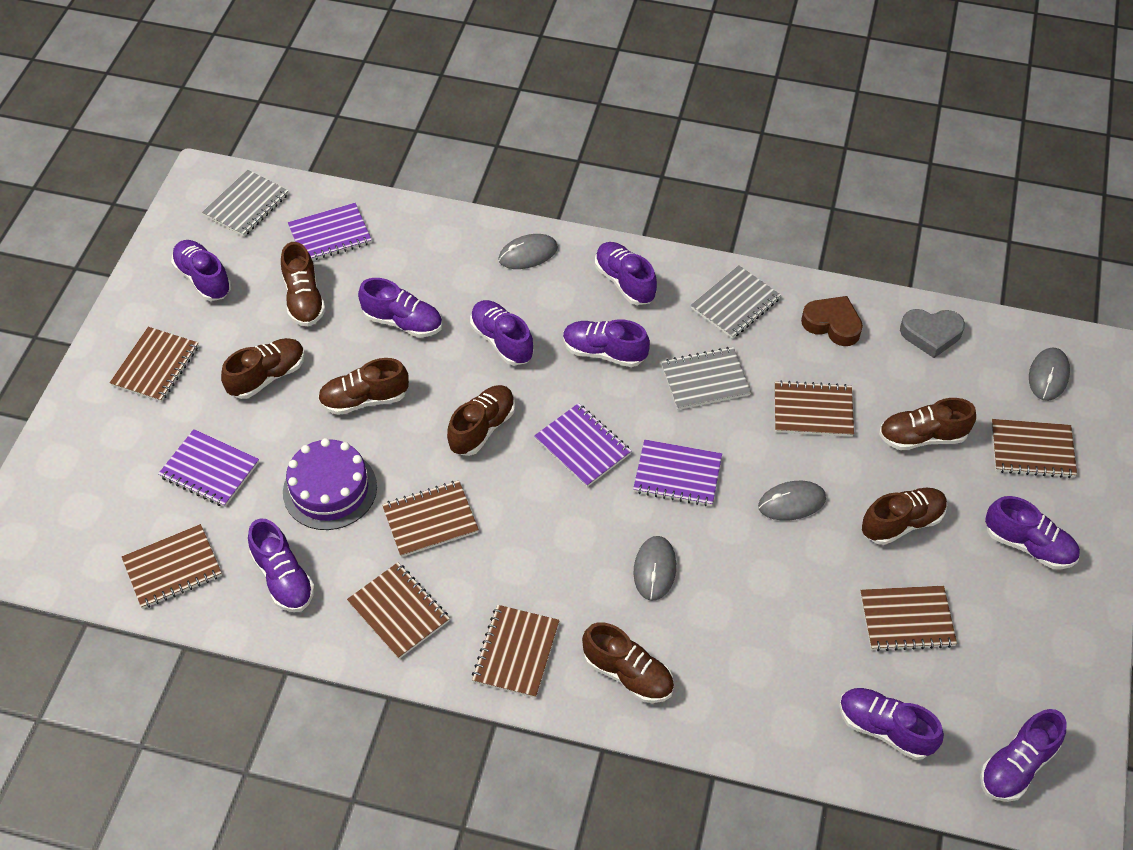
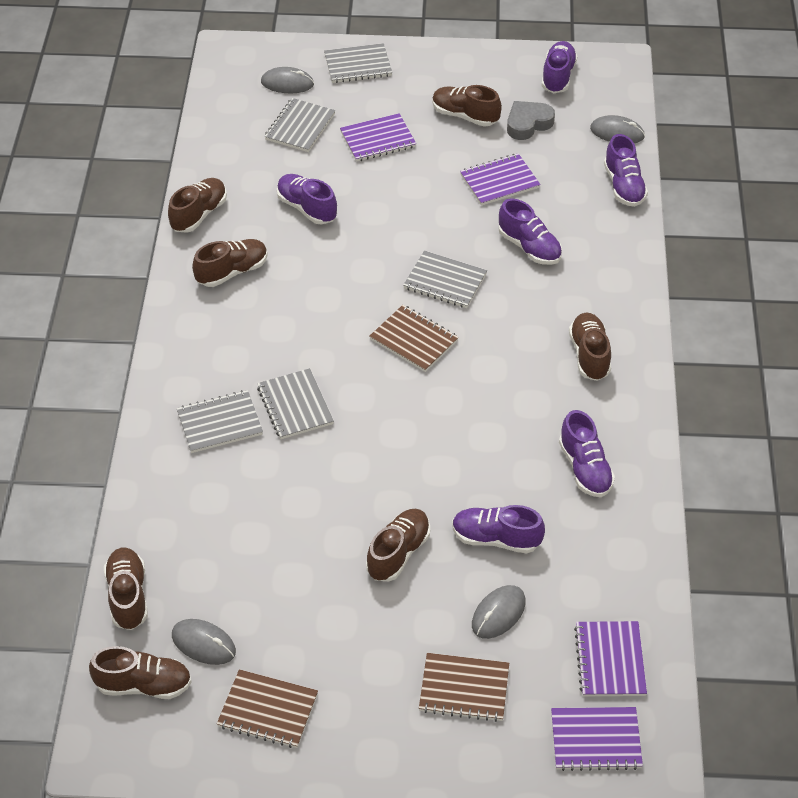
brown heart: 1 -> 0
brown notebook: 8 -> 3
grey notebook: 3 -> 5
purple cake: 1 -> 0
purple shoe: 9 -> 6

